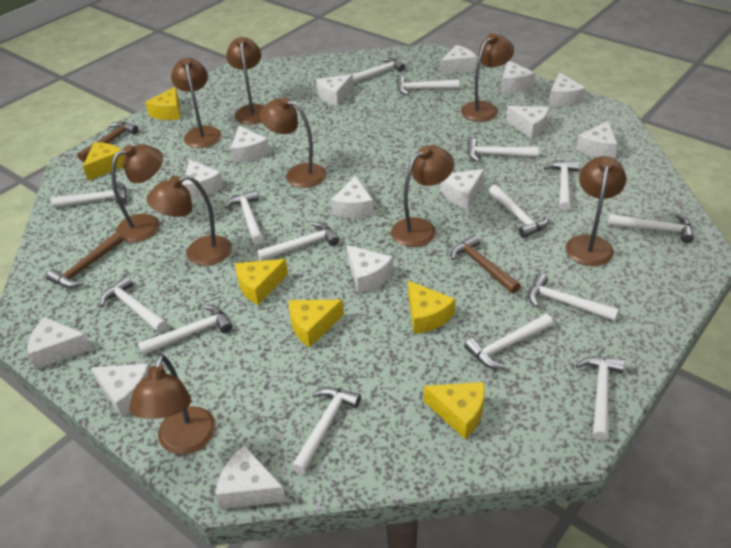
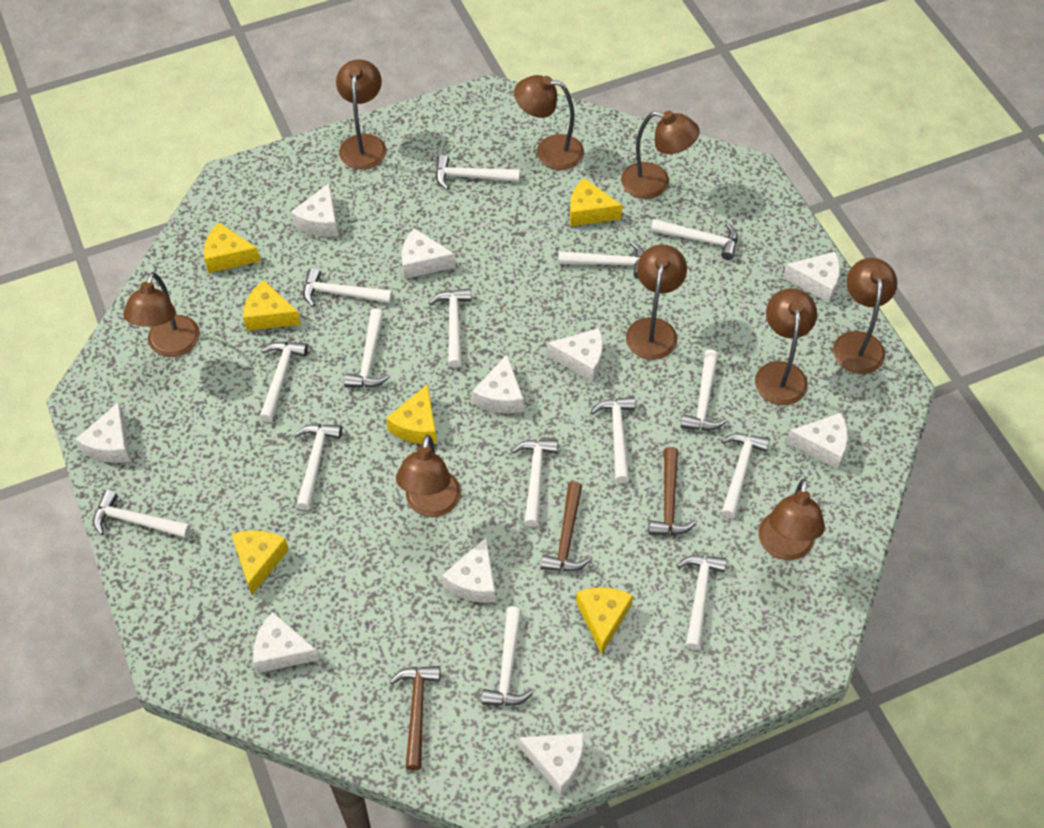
white cheese: 14 -> 10

